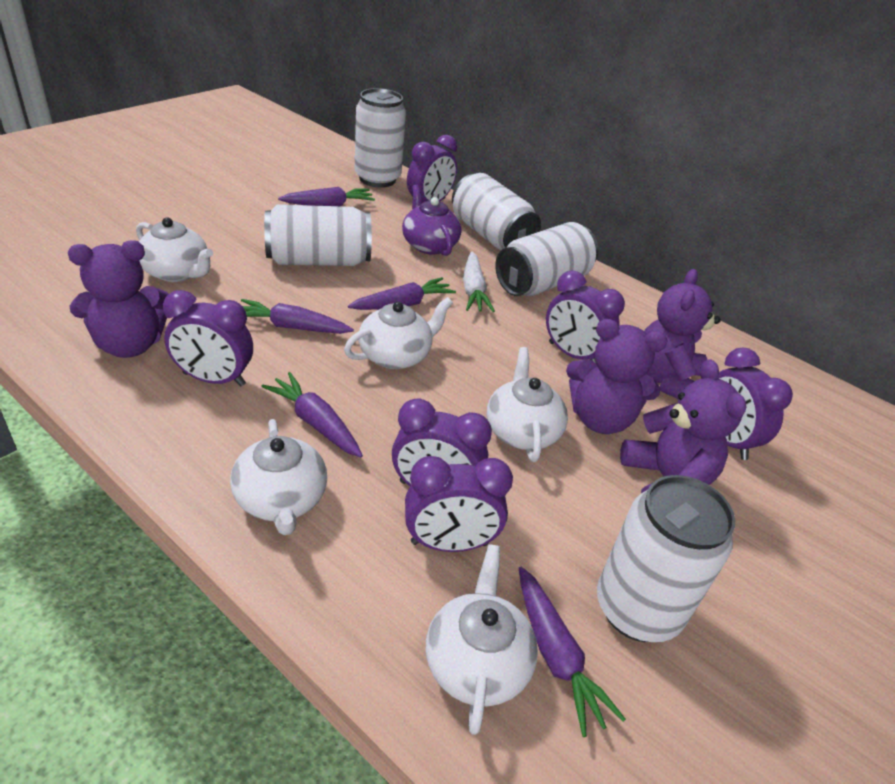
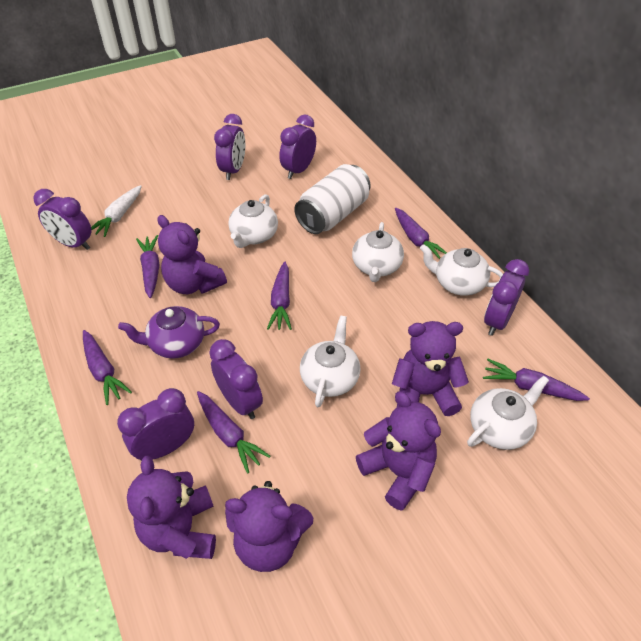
purple carrot: 5 -> 6
purple teddy bear: 4 -> 5
white can: 5 -> 1

